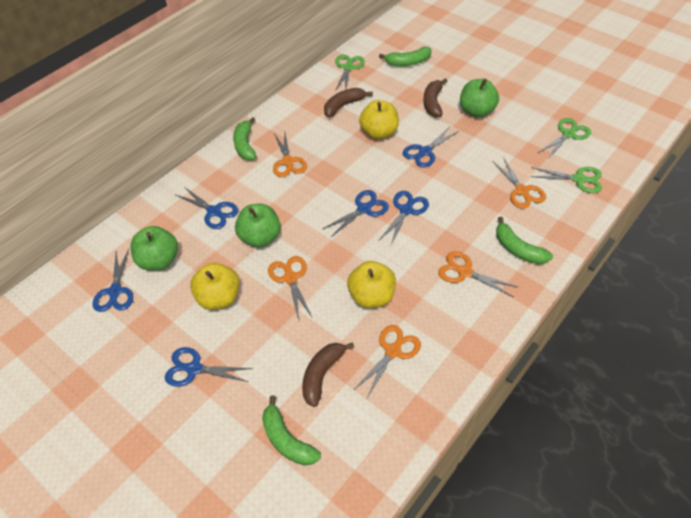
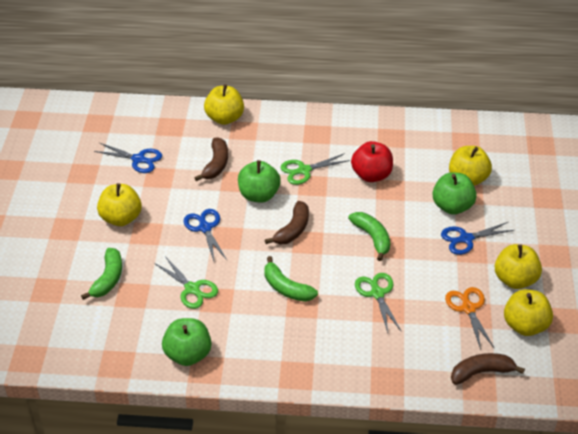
blue scissors: 6 -> 3
green banana: 4 -> 3
orange scissors: 5 -> 1
red apple: 0 -> 1
yellow apple: 3 -> 5

